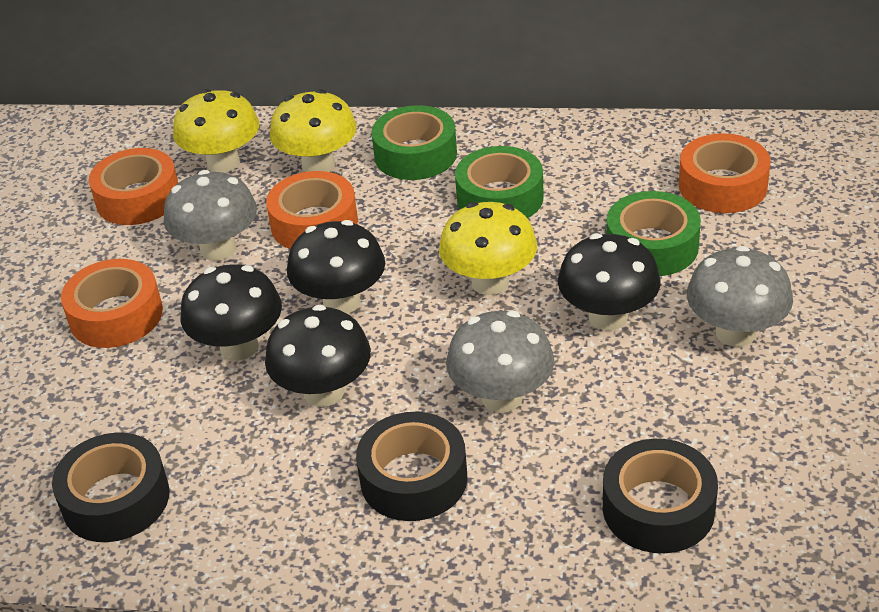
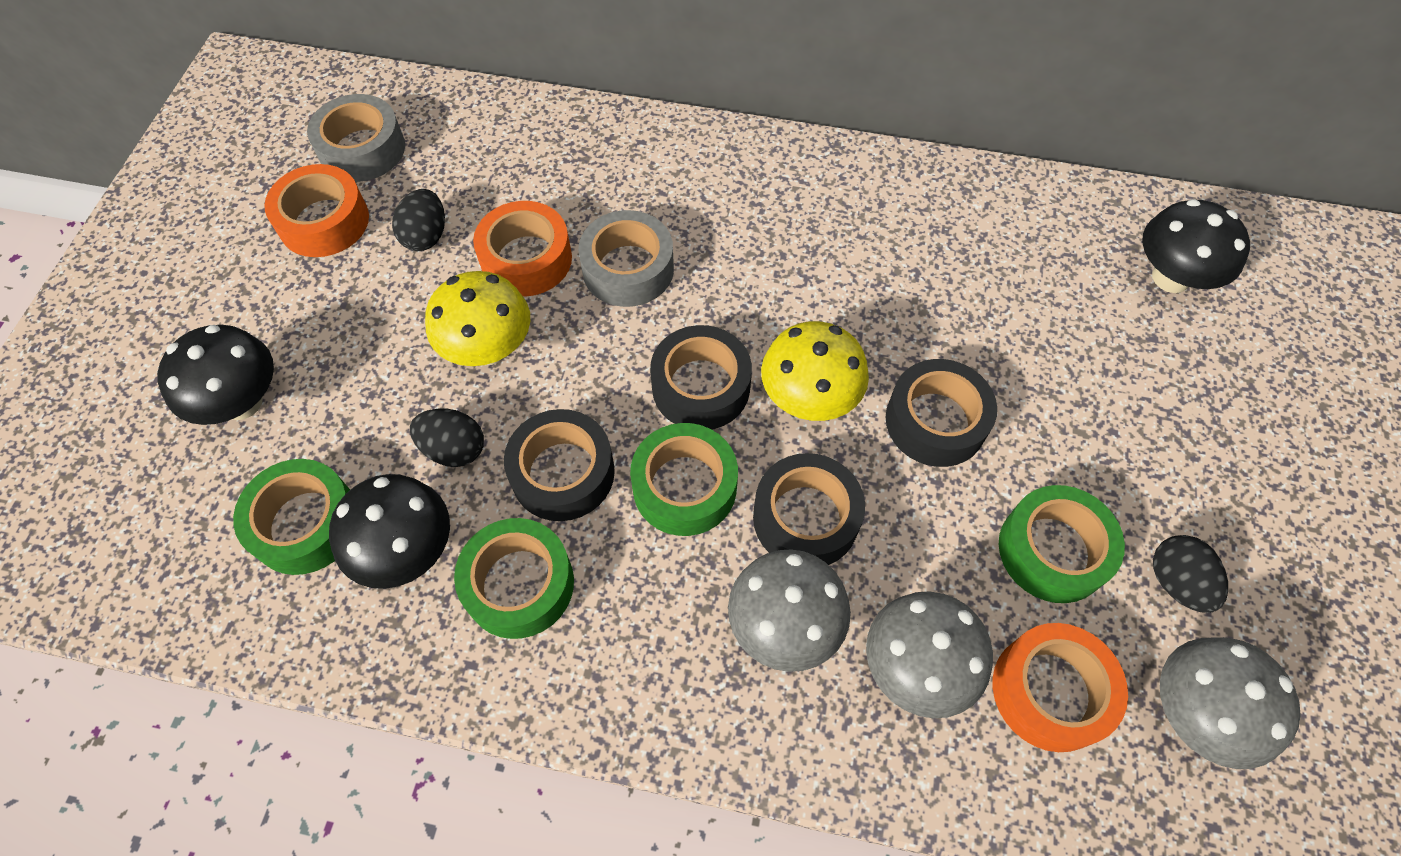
black egg: 0 -> 3
black mushroom: 4 -> 3
black tape: 3 -> 4
green tape: 3 -> 4
grey tape: 0 -> 2
orange tape: 4 -> 3
yellow mushroom: 3 -> 2

